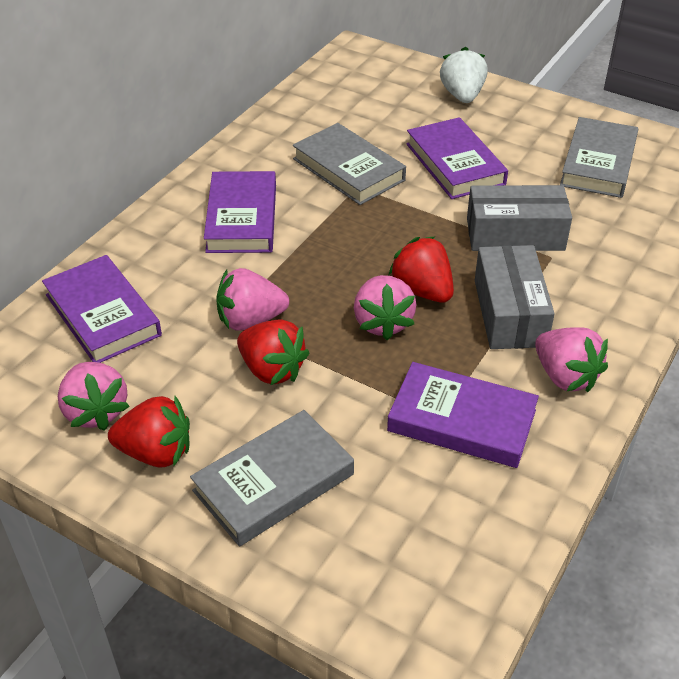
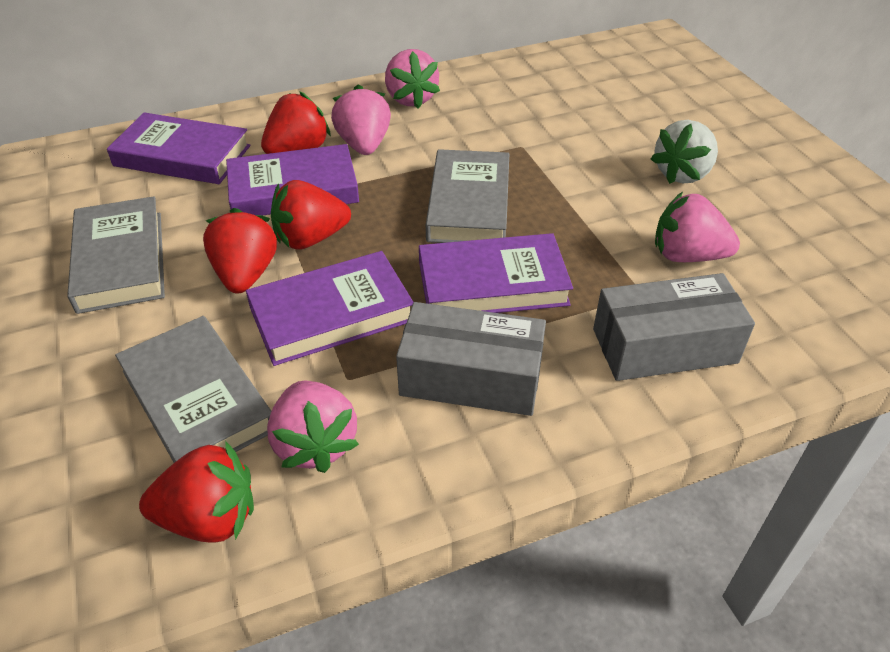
red strawberry: 3 -> 4

